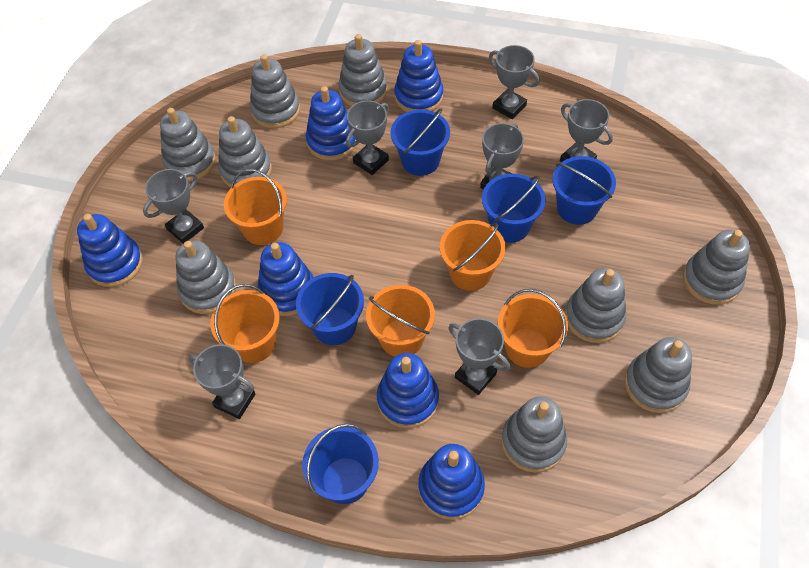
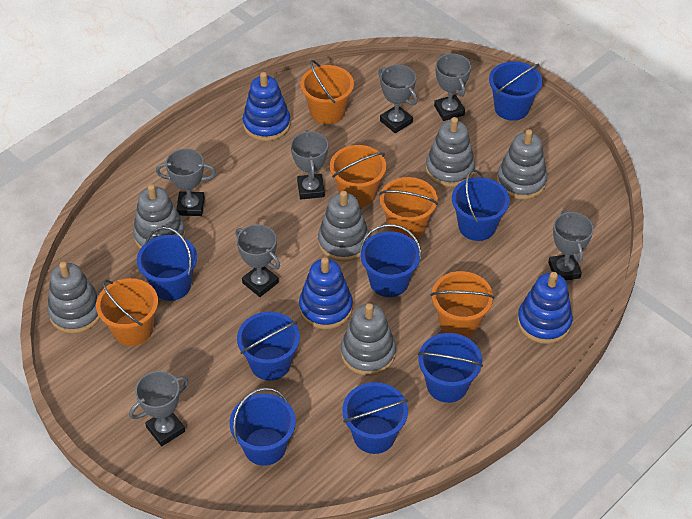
blue bucket: 5 -> 8
blue stacking toy: 6 -> 3
grey stacking toy: 9 -> 6

